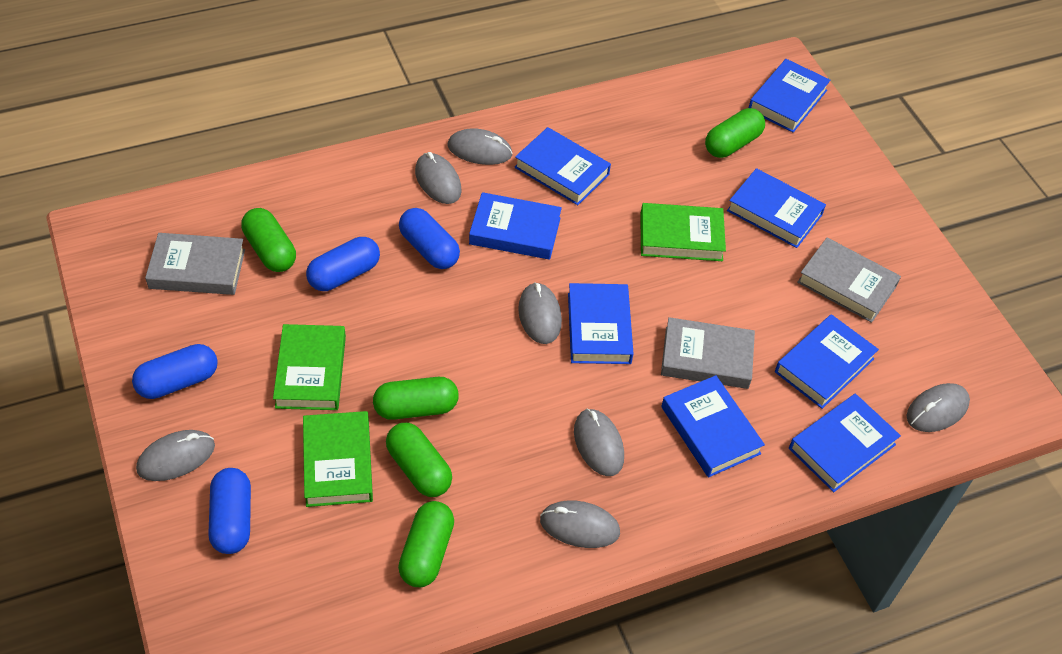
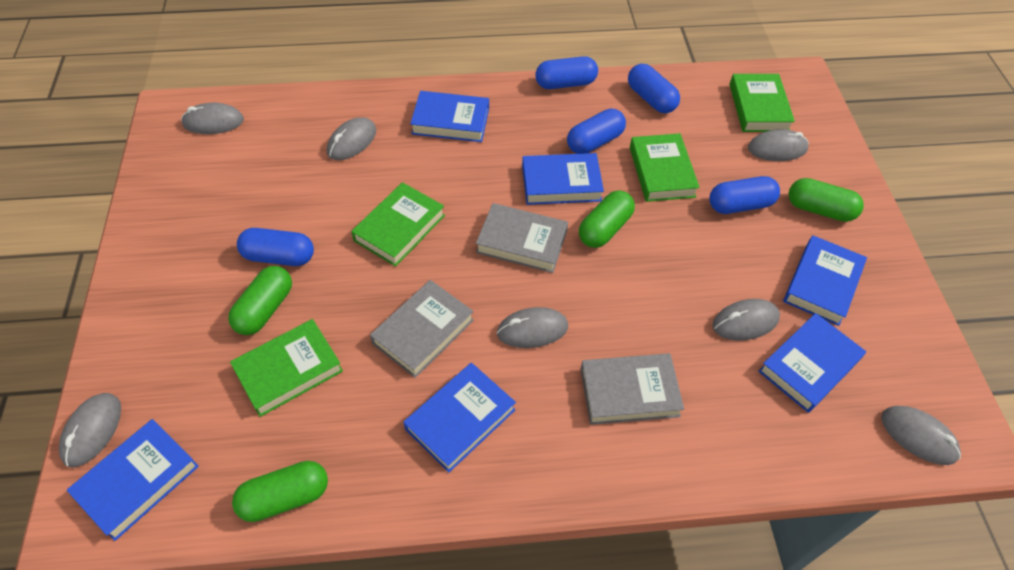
blue book: 8 -> 6
blue capsule: 4 -> 5
green book: 3 -> 4
green capsule: 5 -> 4

